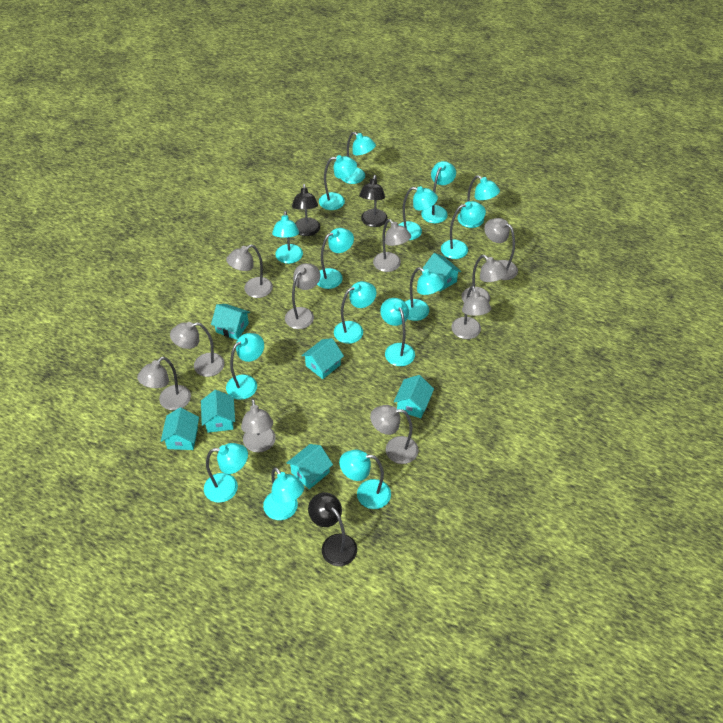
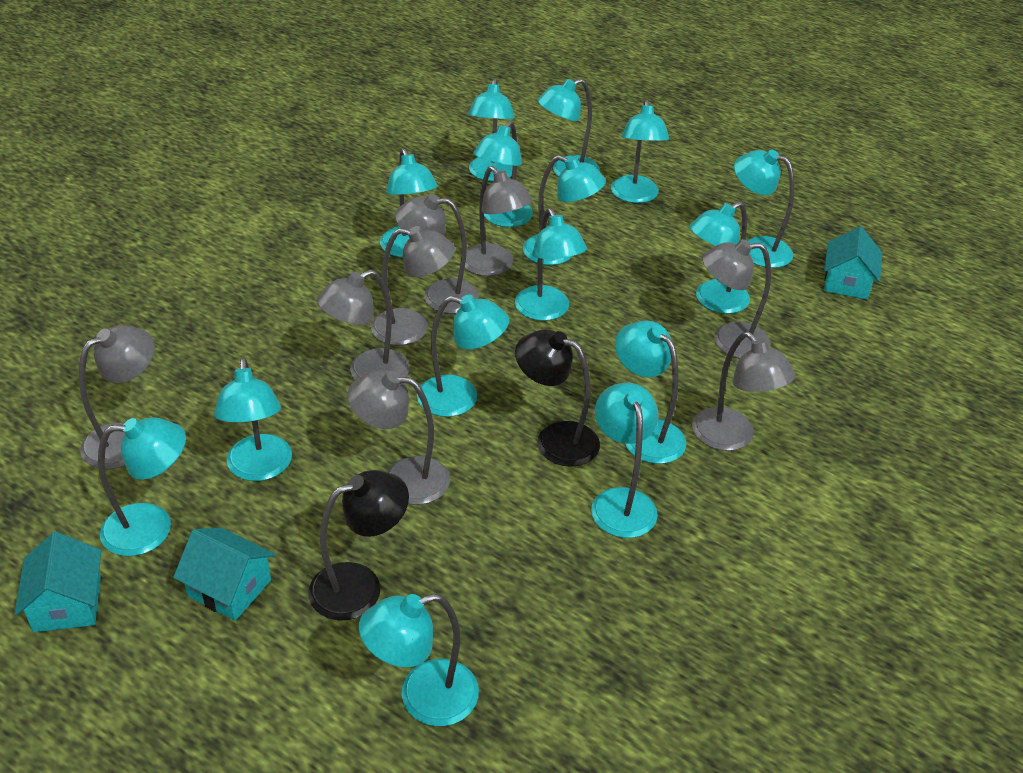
black lamp: 3 -> 2
grey lamp: 10 -> 8
turquoise house: 7 -> 3

